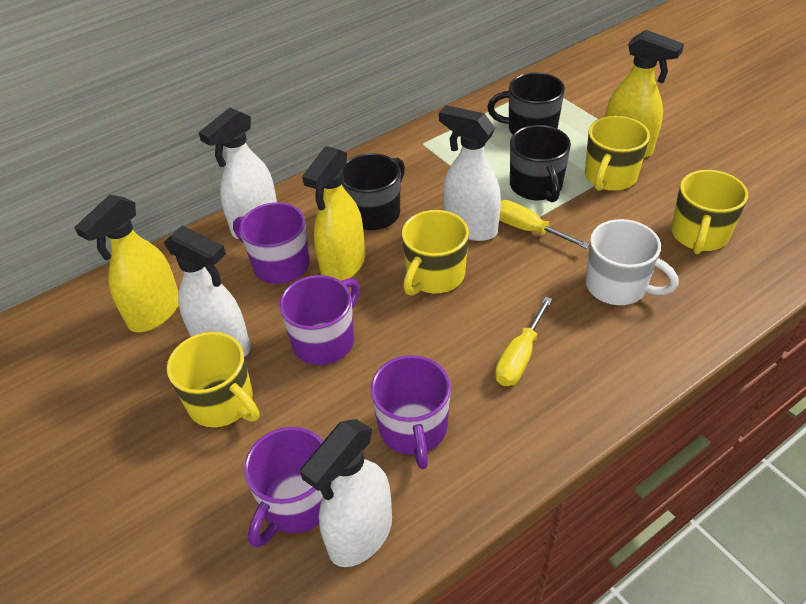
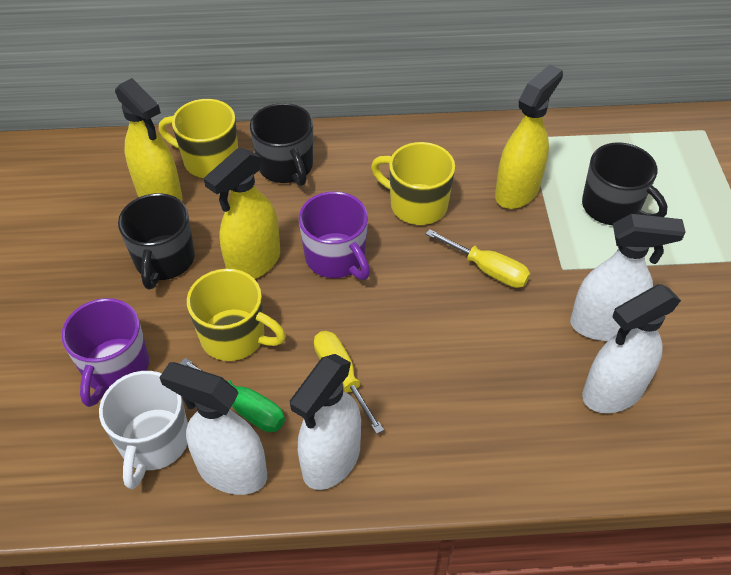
green screwdriver: 0 -> 1
purple mug: 4 -> 2
yellow mug: 4 -> 3

